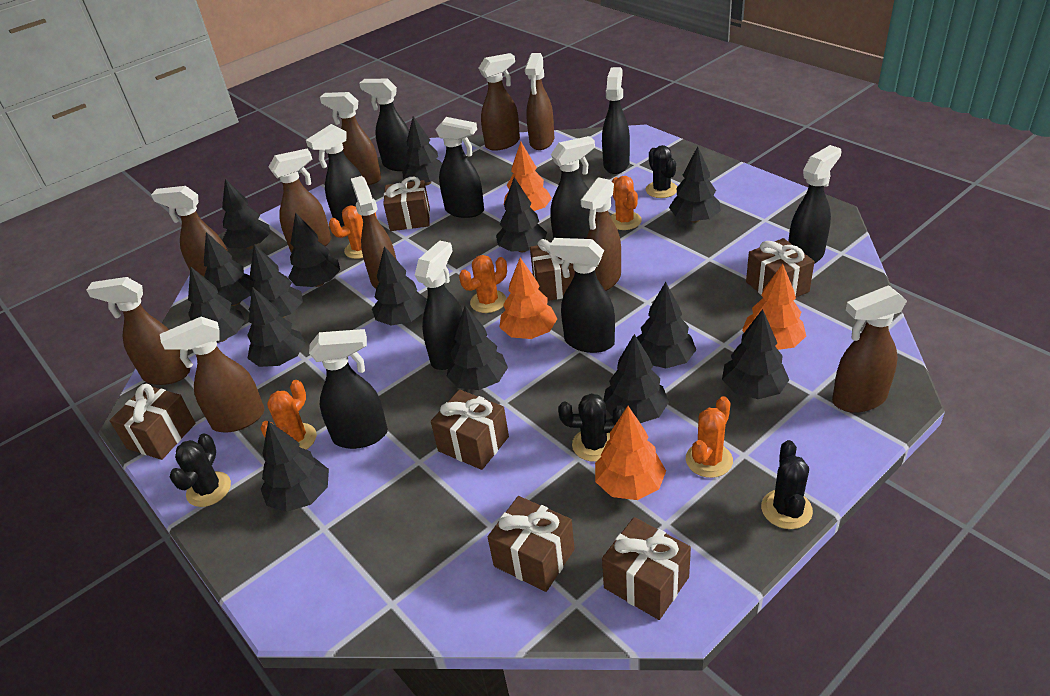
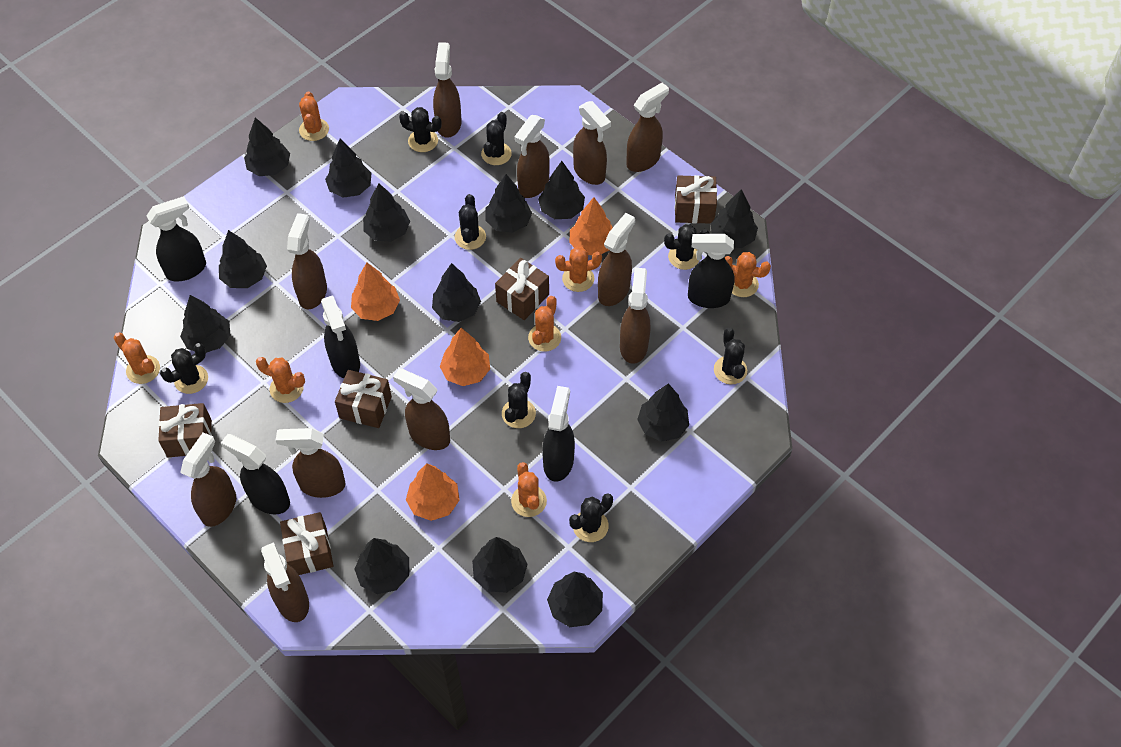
black cactus: 4 -> 8
black spray bottle: 9 -> 5
black tree: 15 -> 13
brown gift: 7 -> 5
brown spray bottle: 10 -> 11
orange cactus: 5 -> 7

